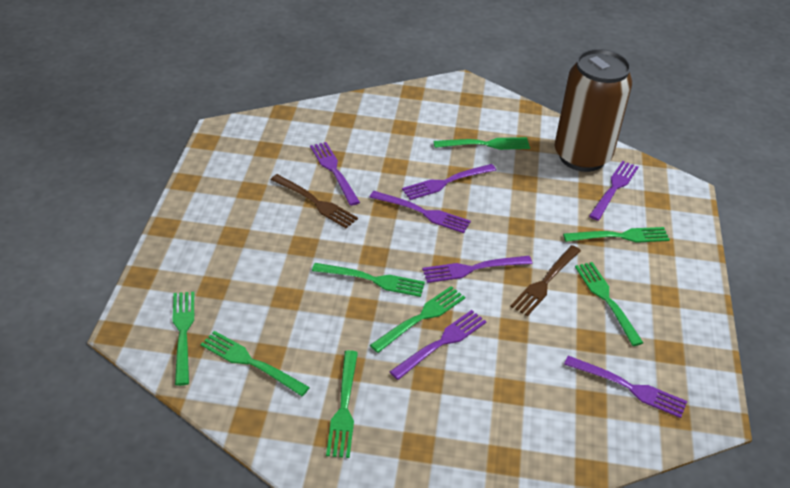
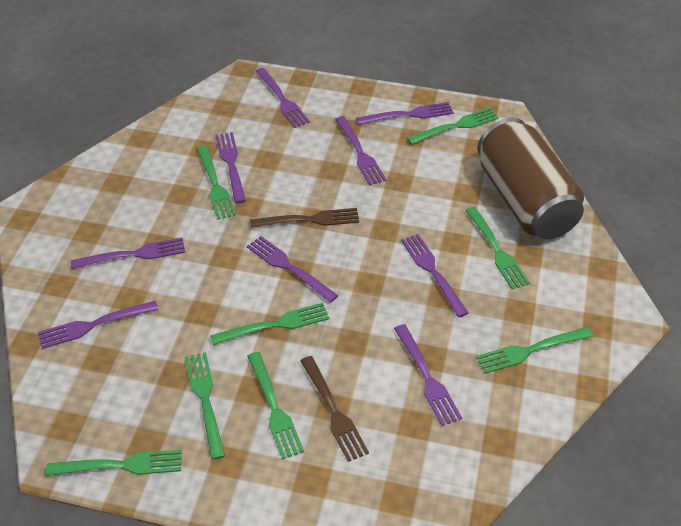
purple fork: 7 -> 9

